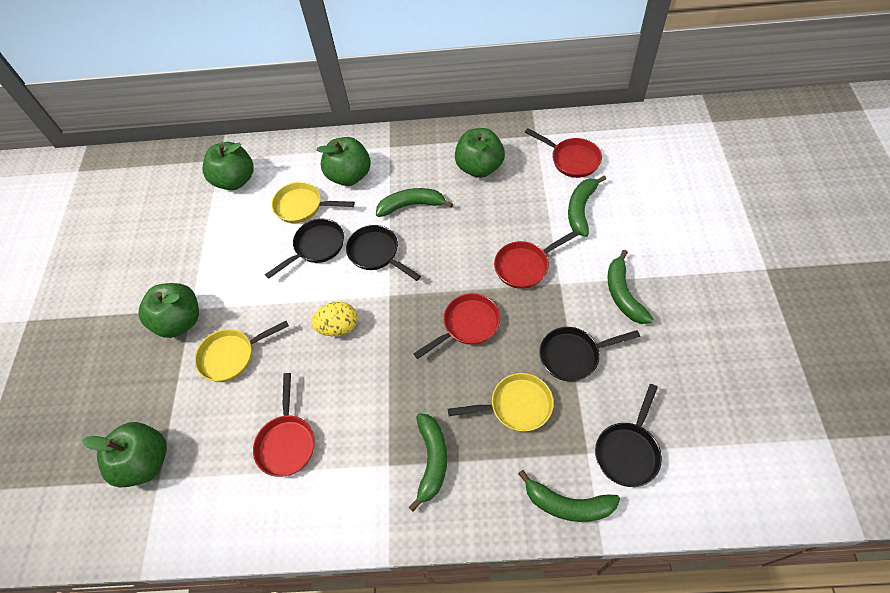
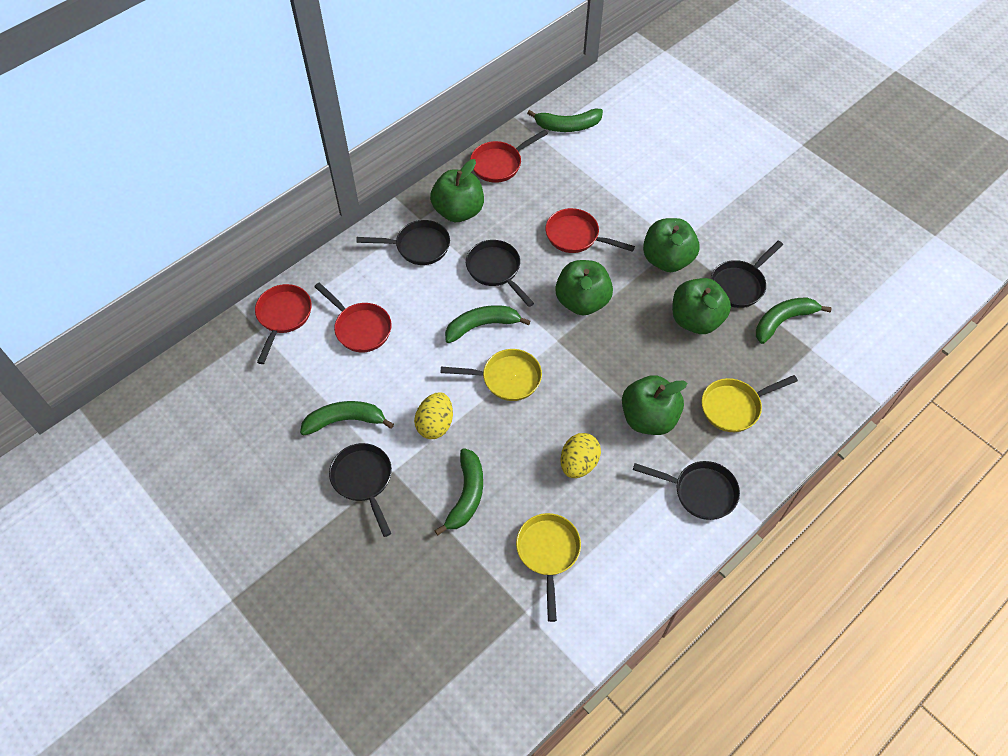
black pan: 4 -> 5
yellow egg: 1 -> 2

